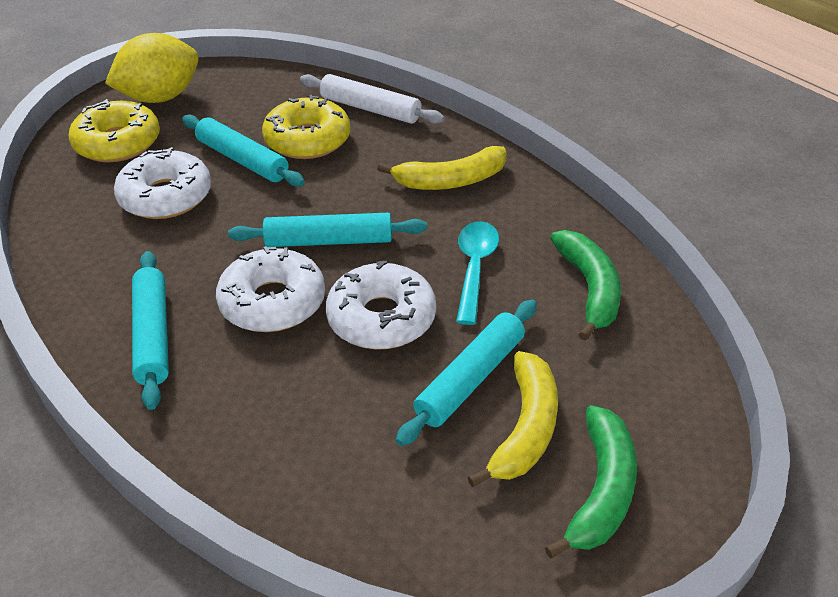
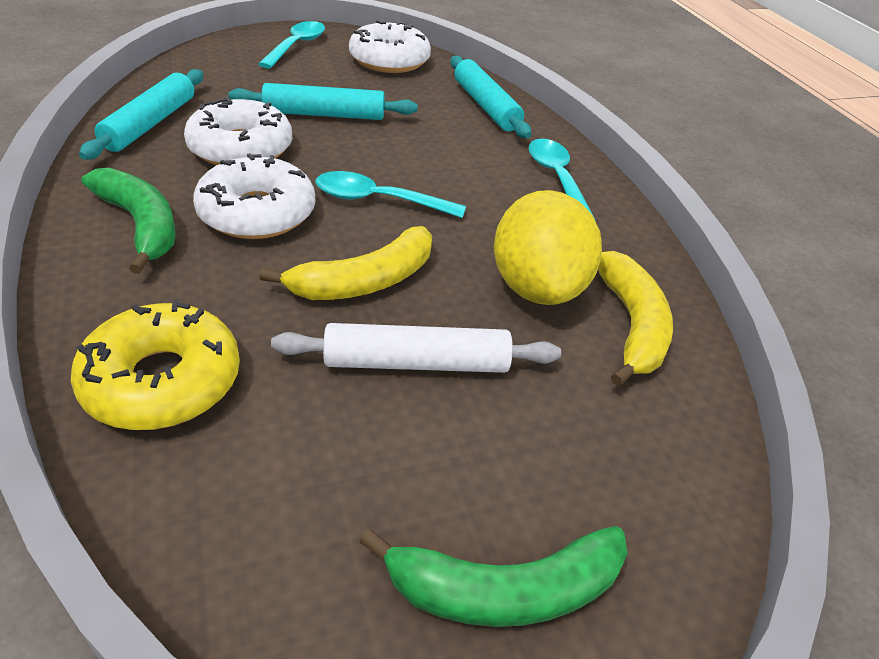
turquoise rolling pin: 4 -> 3
turquoise spoon: 1 -> 3
yellow donut: 2 -> 1

